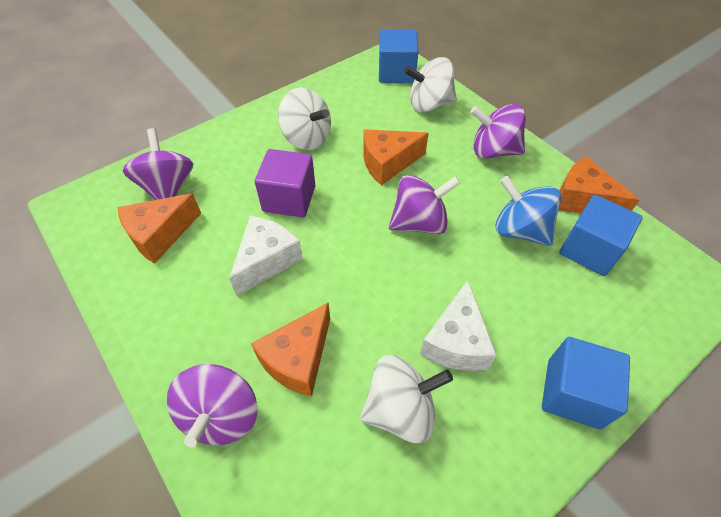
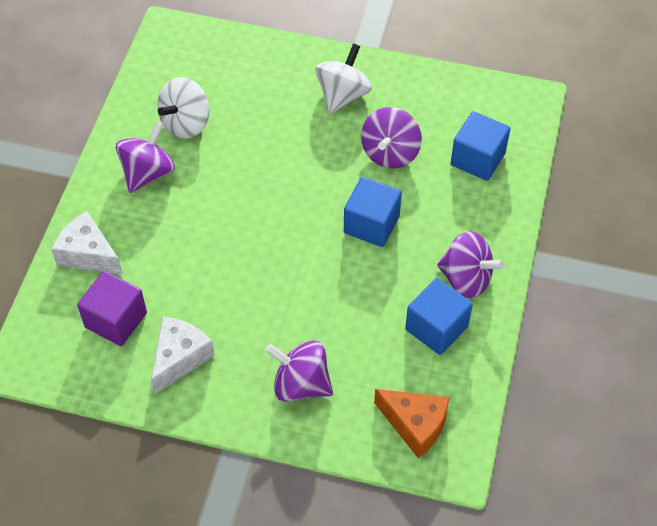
blue spinning top: 1 -> 0
orange cheese: 4 -> 1
white spinning top: 3 -> 2

